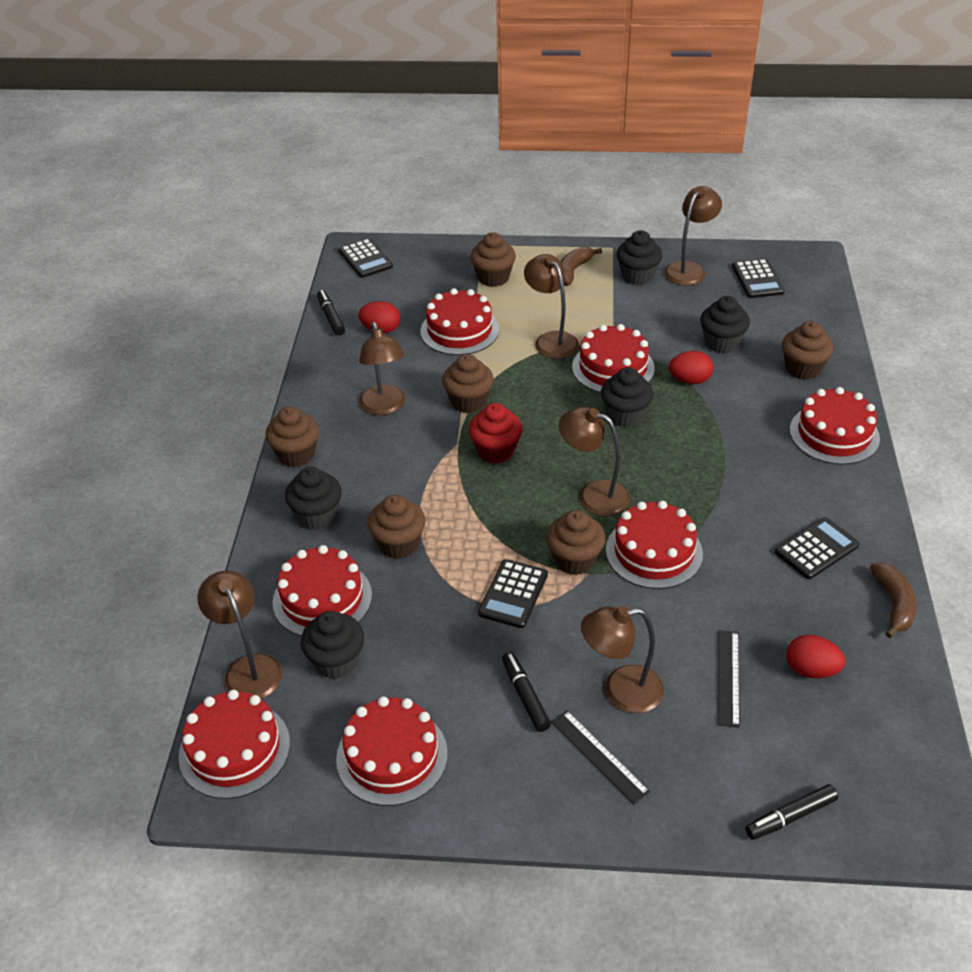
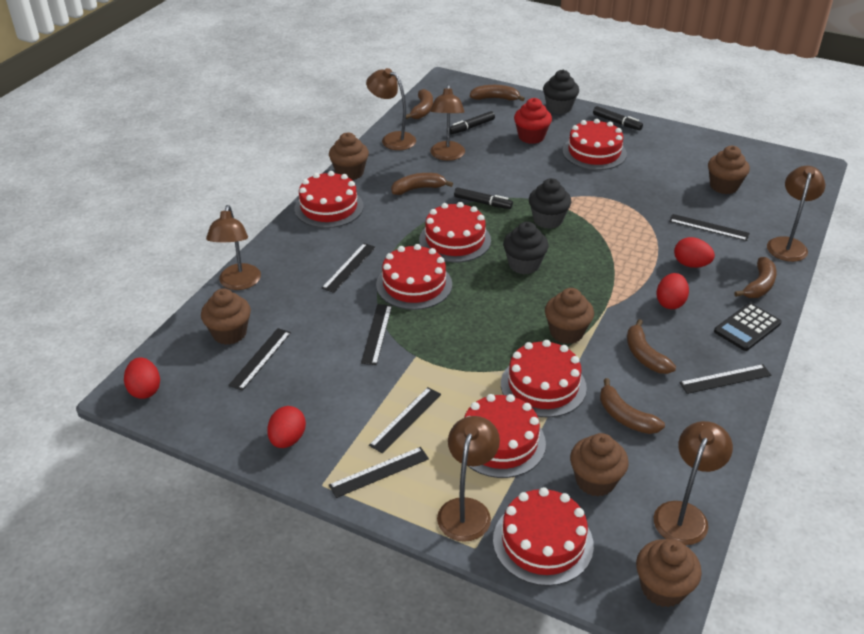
black calculator: 4 -> 1
black cupcake: 5 -> 3
black ruler: 2 -> 7
brown banana: 2 -> 6
red egg: 3 -> 4

